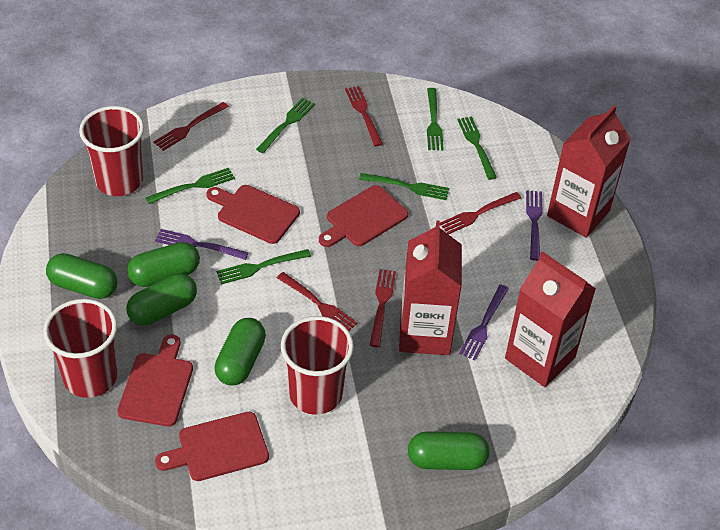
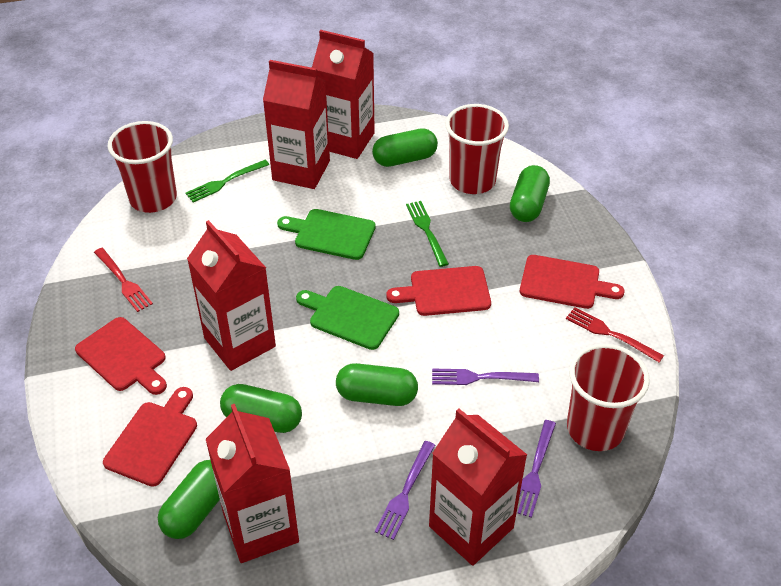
green cutting board: 0 -> 2
green fork: 6 -> 2
red carton: 3 -> 5
red fork: 5 -> 2

